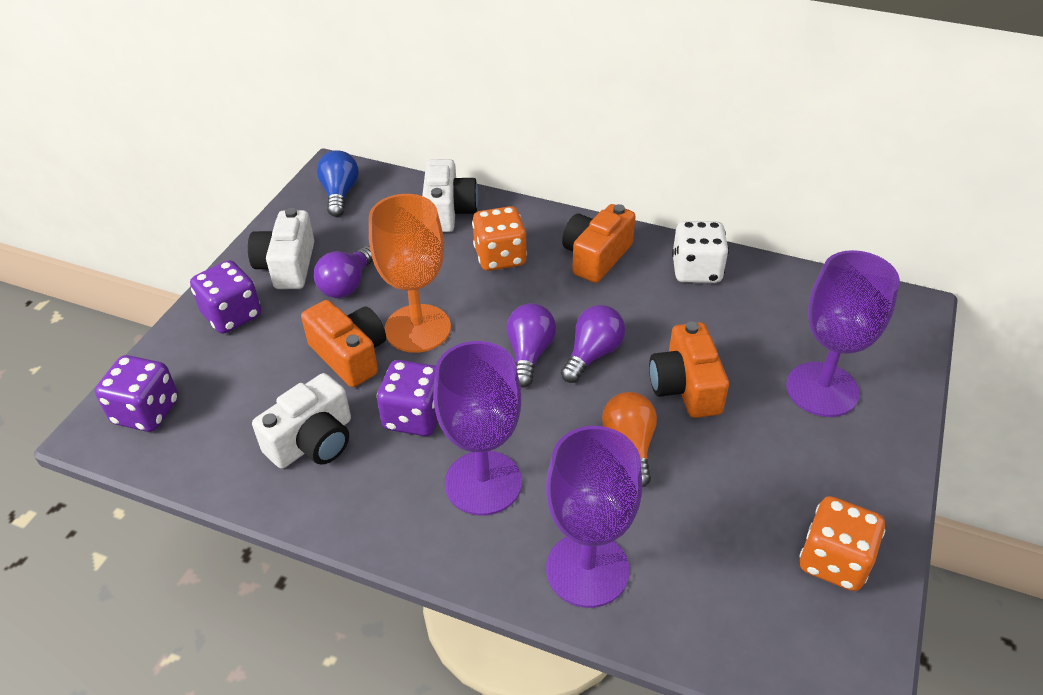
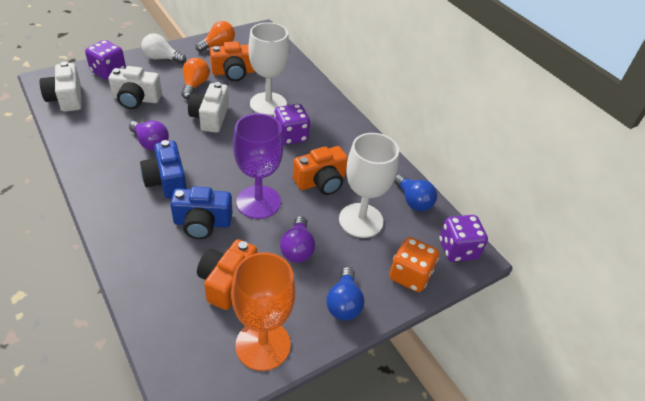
blue camera: 0 -> 2
blue light bulb: 1 -> 2
orange dice: 2 -> 1
orange light bulb: 1 -> 2
purple goblet: 3 -> 1
purple light bulb: 3 -> 2
white dice: 1 -> 0
white goblet: 0 -> 2
white light bulb: 0 -> 1

